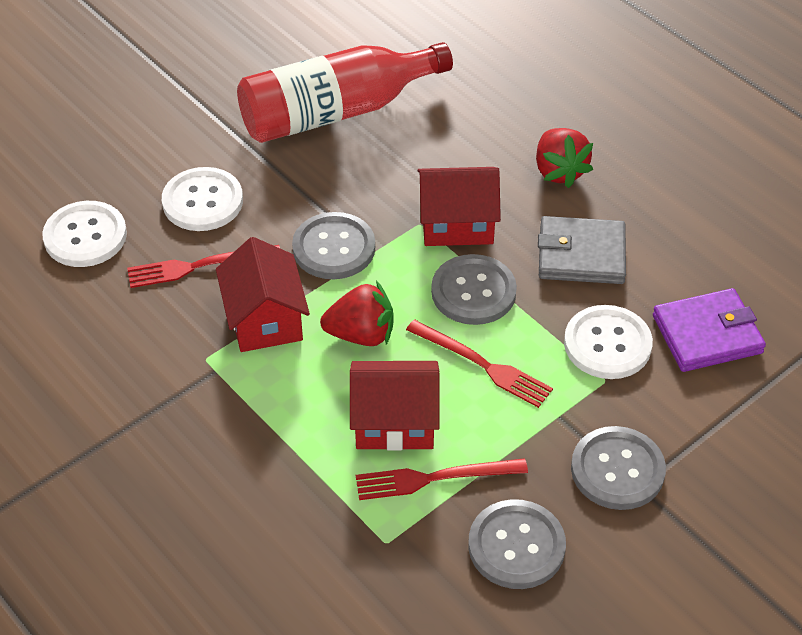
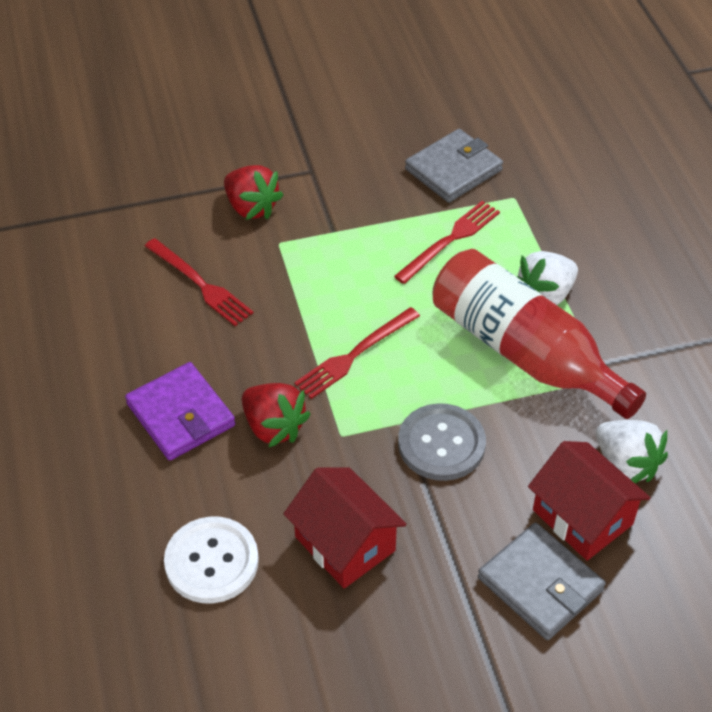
grey button: 4 -> 1
grey wallet: 1 -> 2
red house: 3 -> 2
white button: 3 -> 1
white strawberry: 0 -> 2

